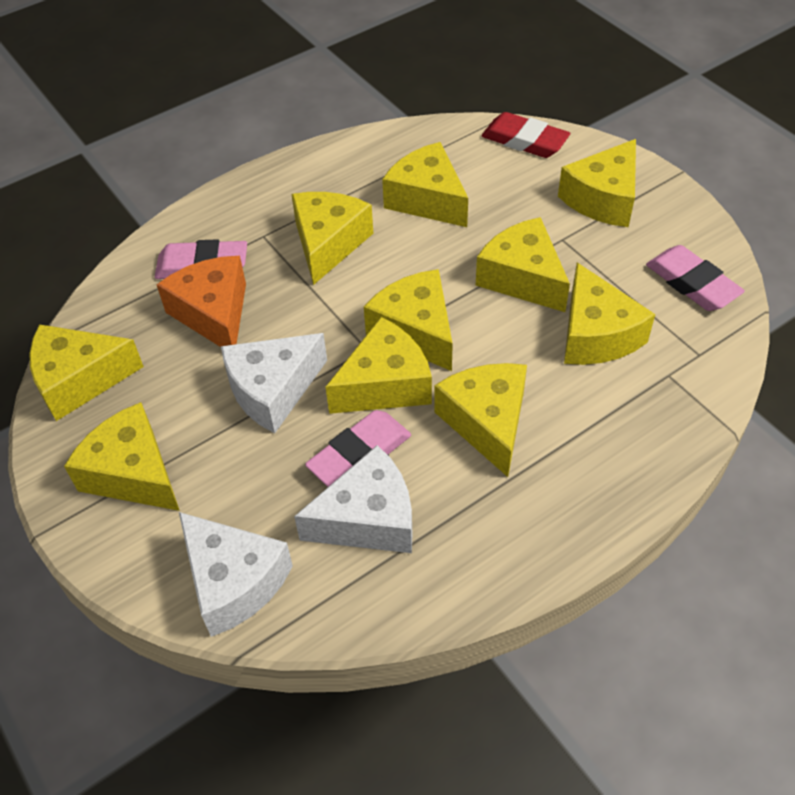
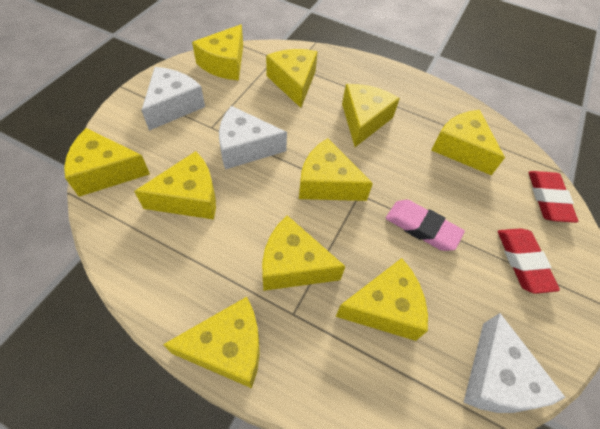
orange cheese: 1 -> 0
pink eraser: 3 -> 1
red eraser: 1 -> 2

